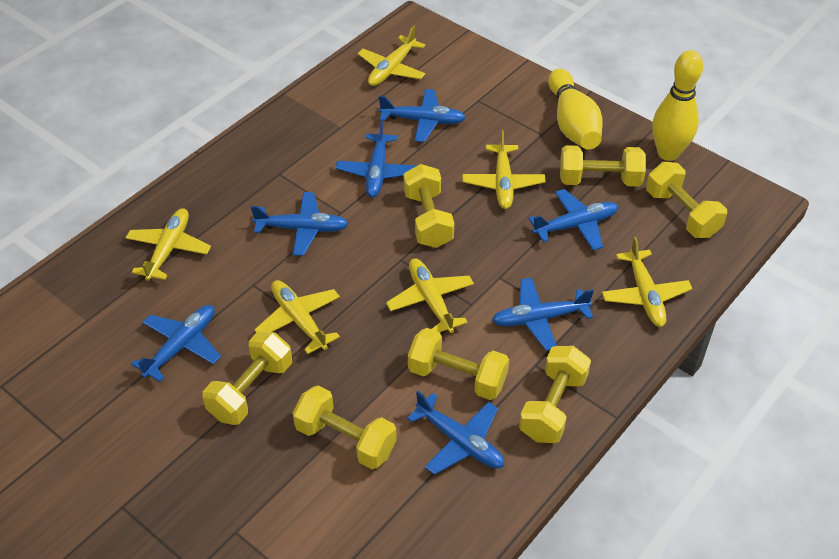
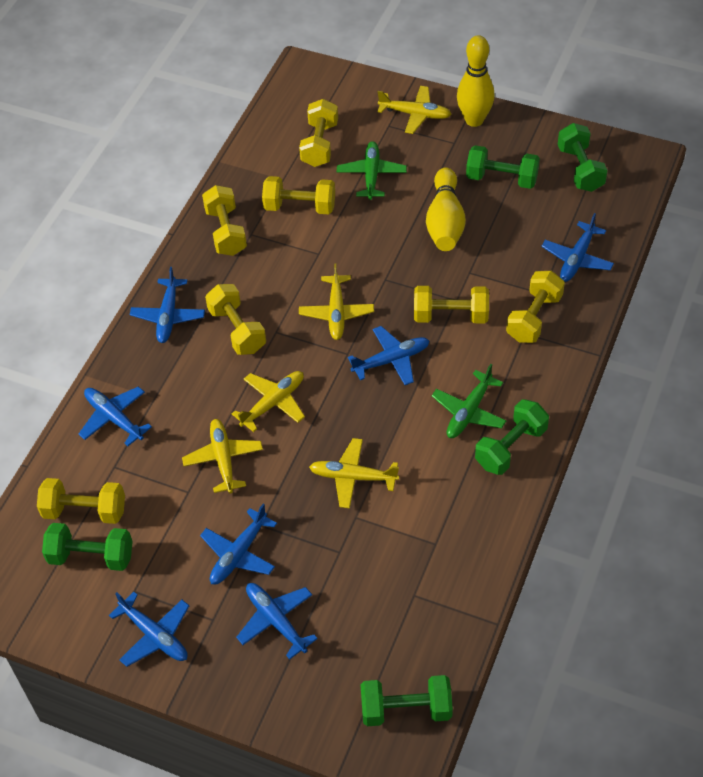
green dumbbell: 0 -> 5
green plane: 0 -> 2
yellow plane: 6 -> 5

